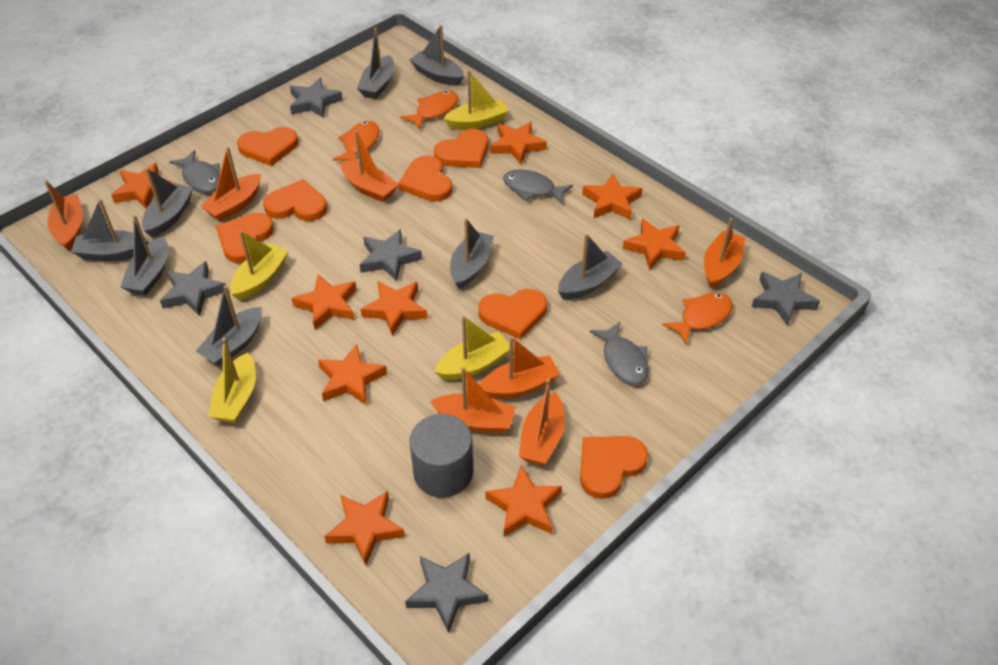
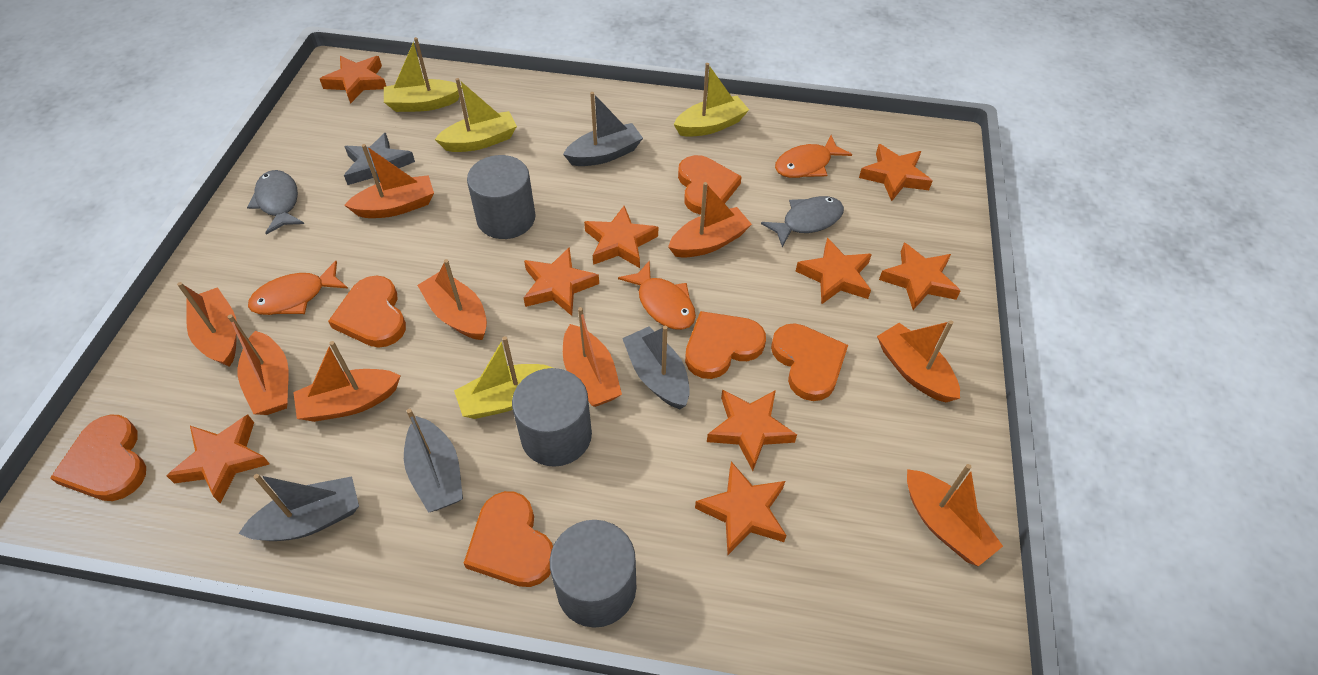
grey boat: 8 -> 4
grey cylinder: 1 -> 3
grey fish: 3 -> 2
grey star: 5 -> 1
orange boat: 7 -> 9
orange heart: 7 -> 6

